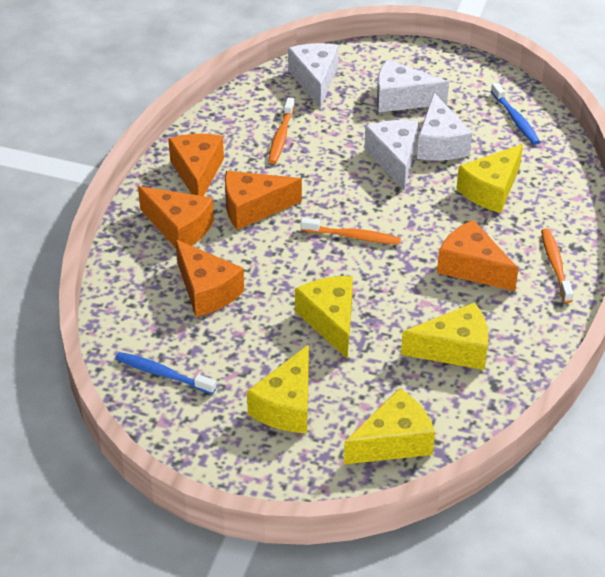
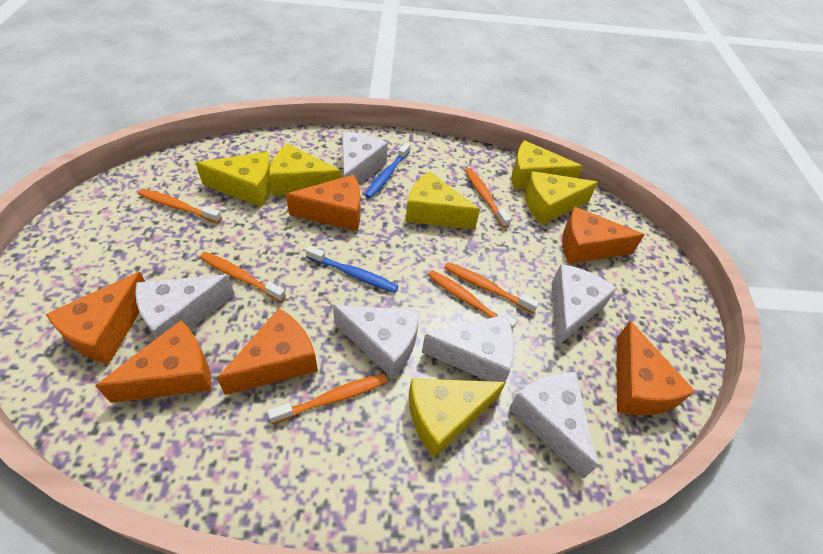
orange cheese: 5 -> 6
orange toothbrush: 3 -> 6
white cheese: 4 -> 6
yellow cheese: 5 -> 6

